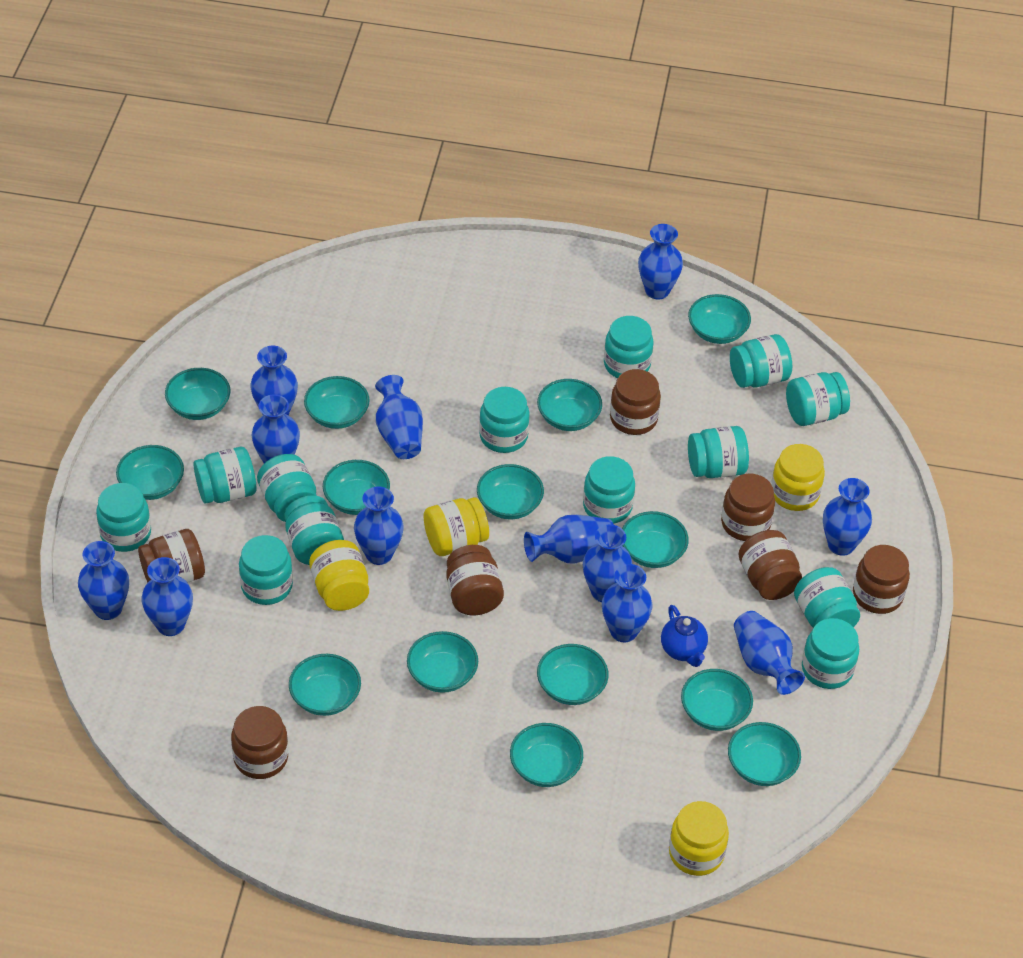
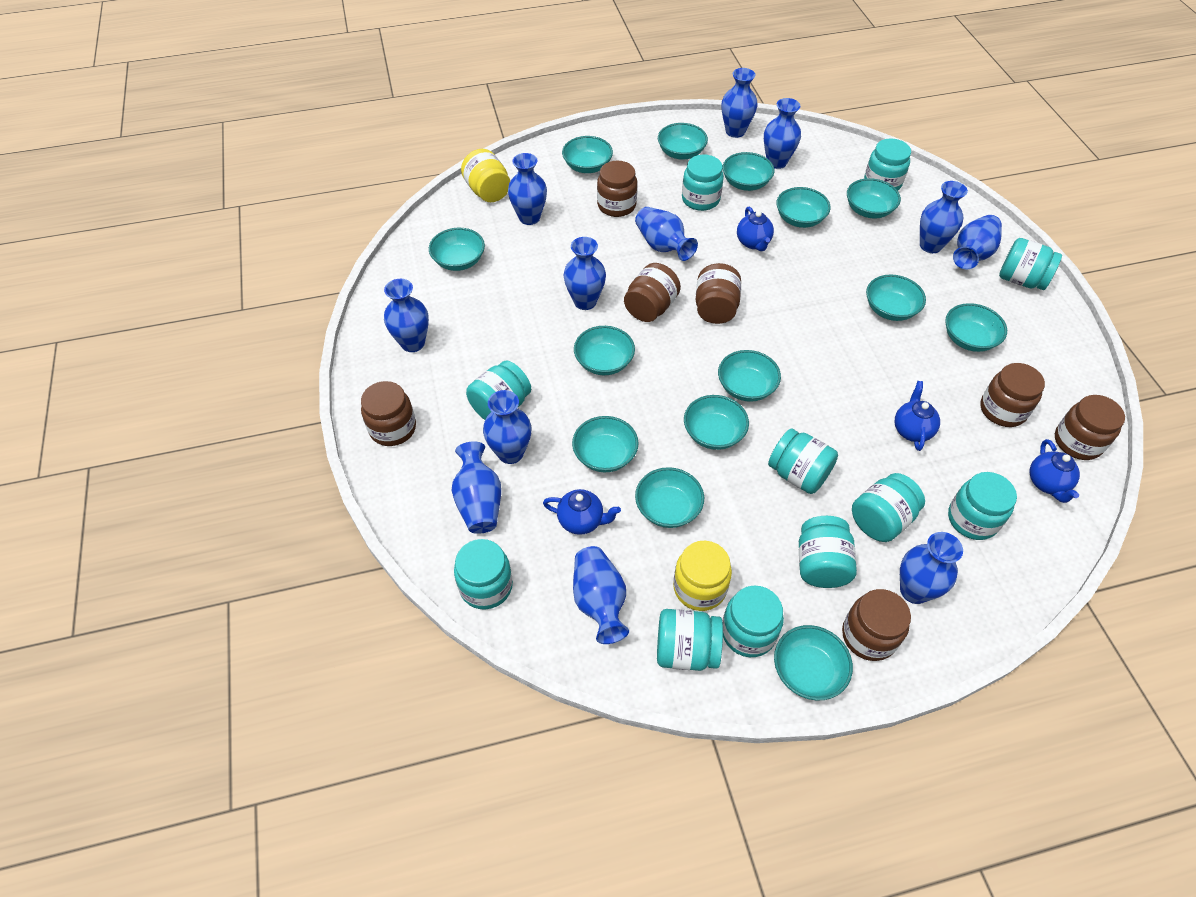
blue teapot: 1 -> 4
turquoise jar: 13 -> 11
yellow jar: 4 -> 2

